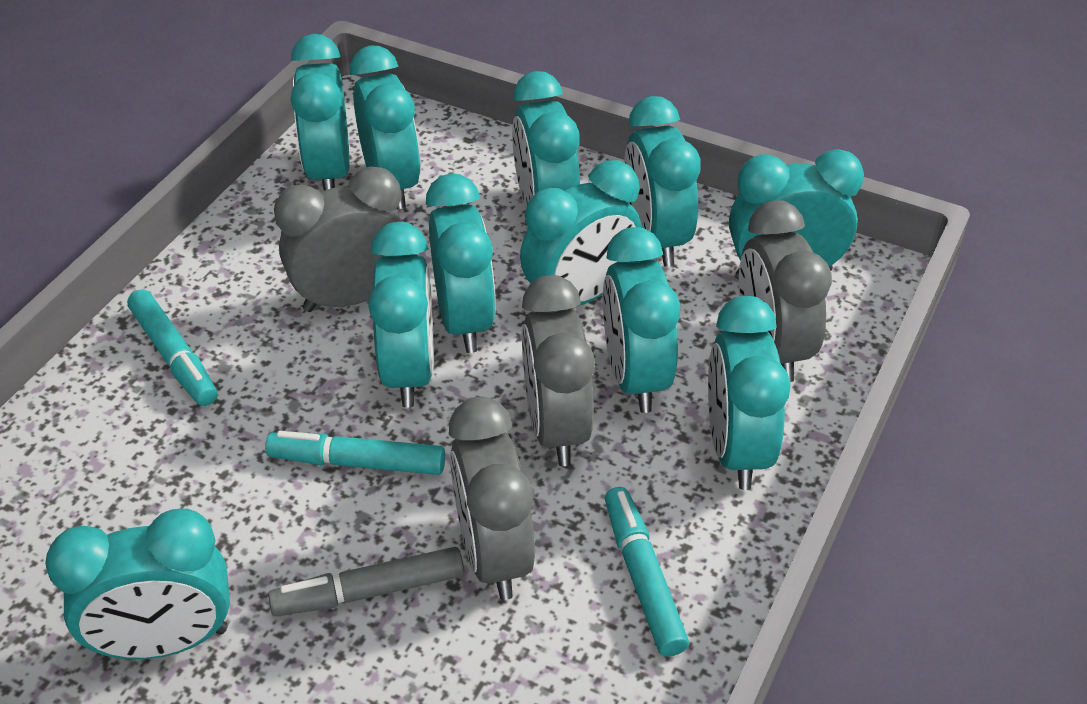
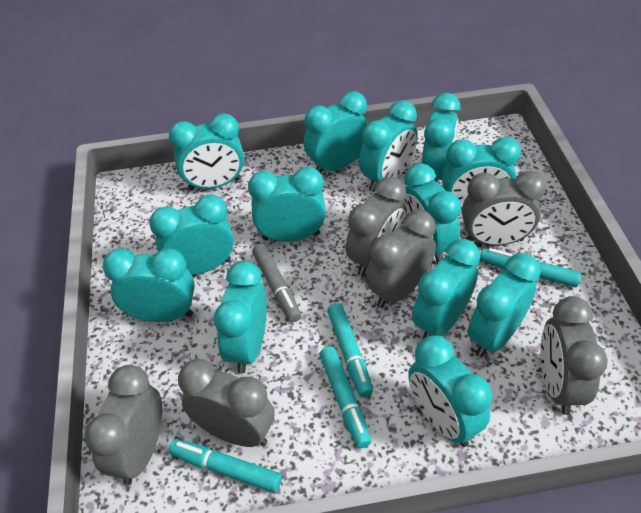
grey clock: 4 -> 6
turquoise clock: 11 -> 13
turquoise marker: 3 -> 4

